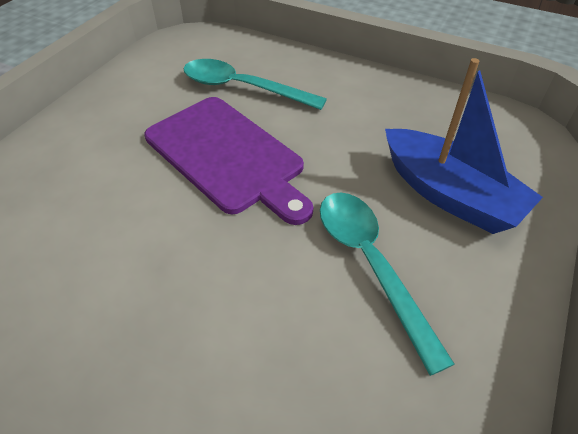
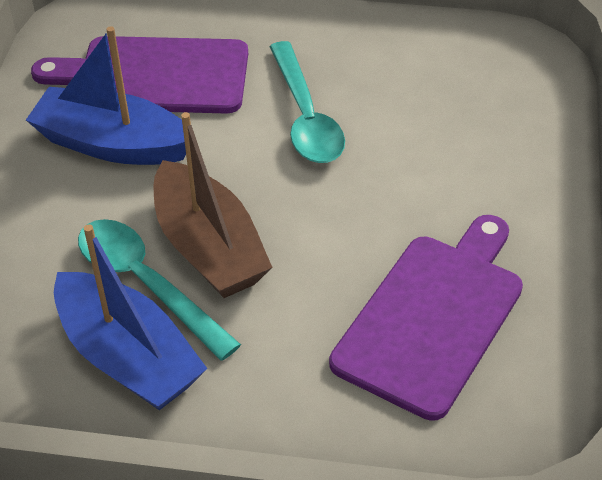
blue boat: 1 -> 2
brown boat: 0 -> 1
purple cutting board: 1 -> 2

